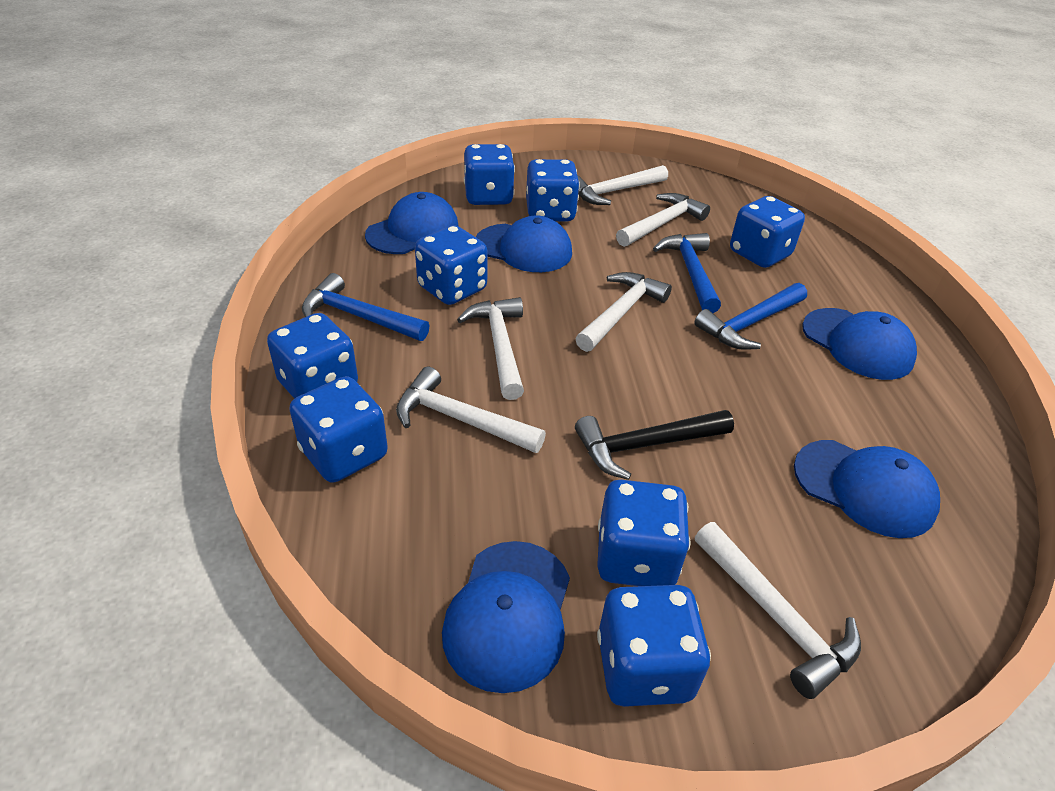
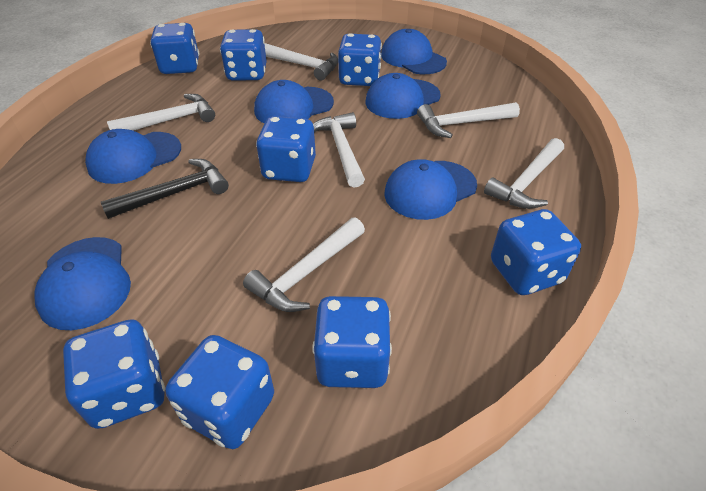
blue cap: 5 -> 6
blue hammer: 3 -> 0

